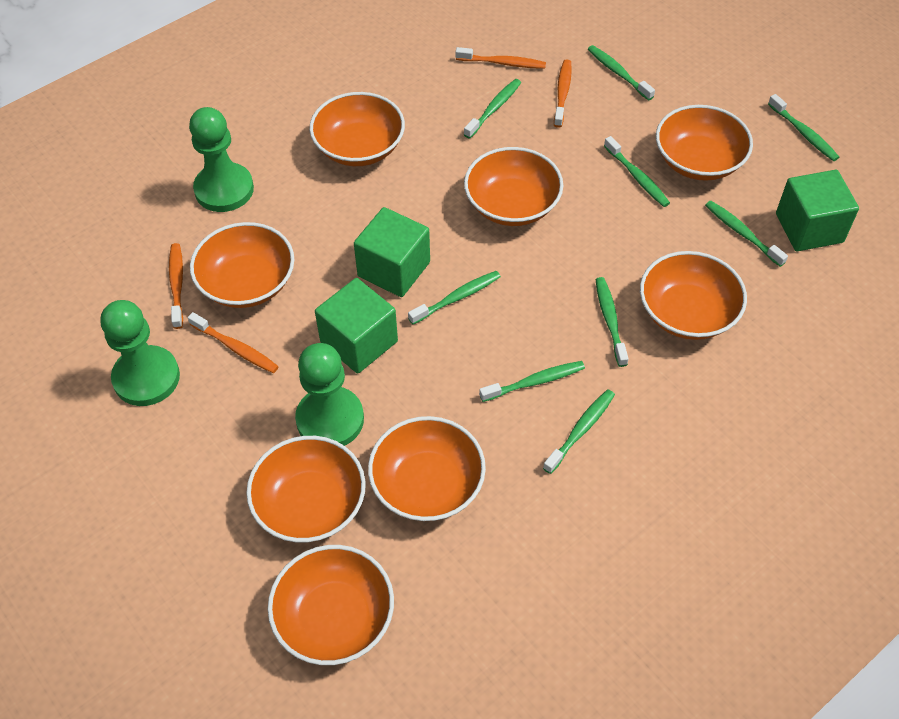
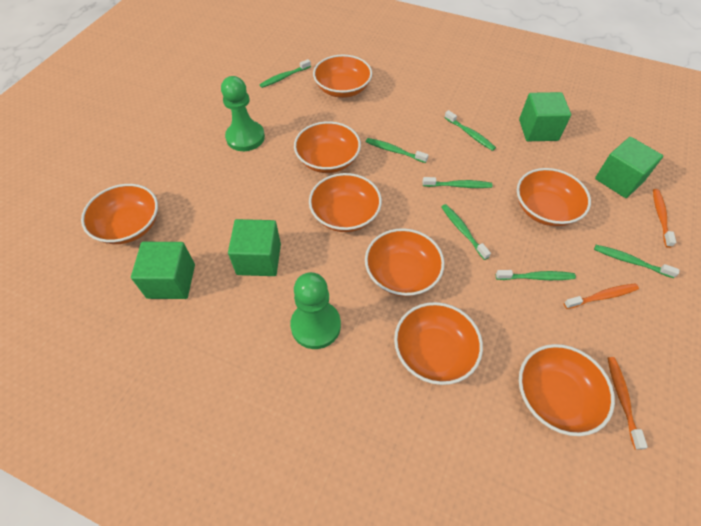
green cube: 3 -> 4
green pawn: 3 -> 2
green toothbrush: 9 -> 7
orange toothbrush: 4 -> 3

